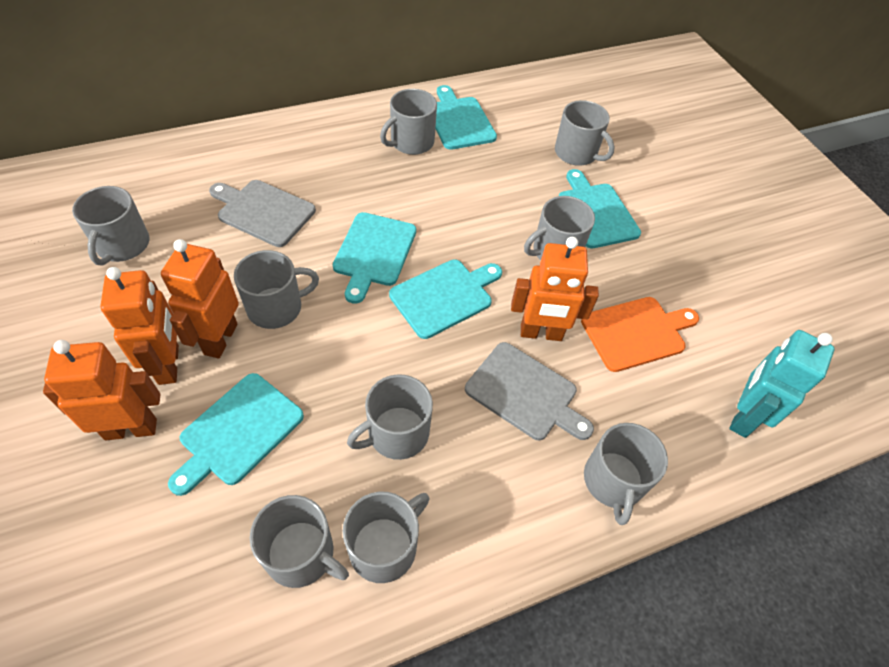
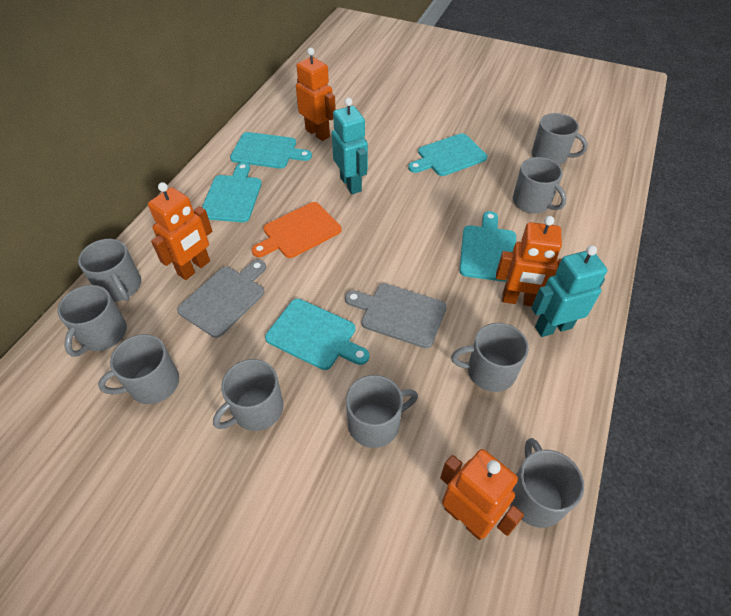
turquoise robot: 1 -> 2

